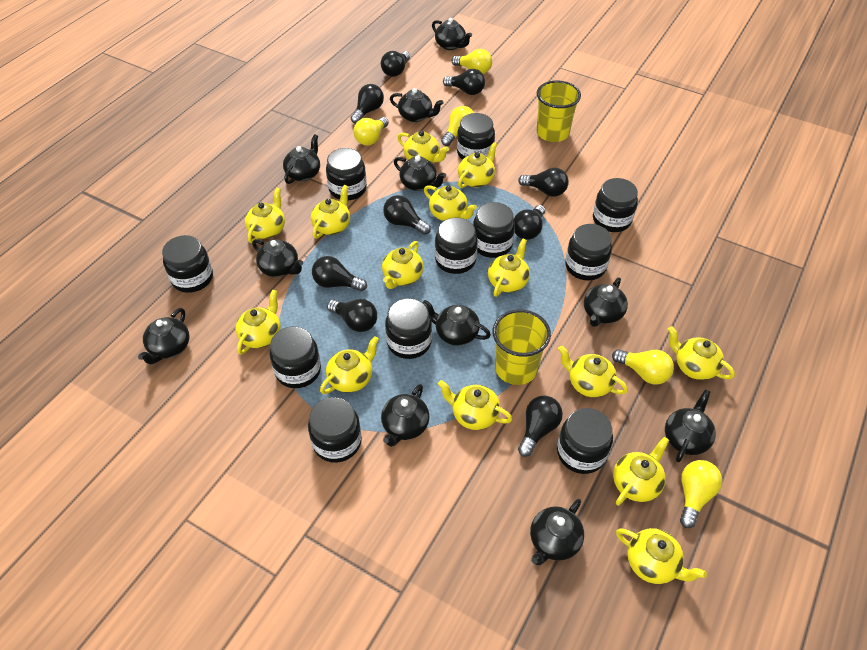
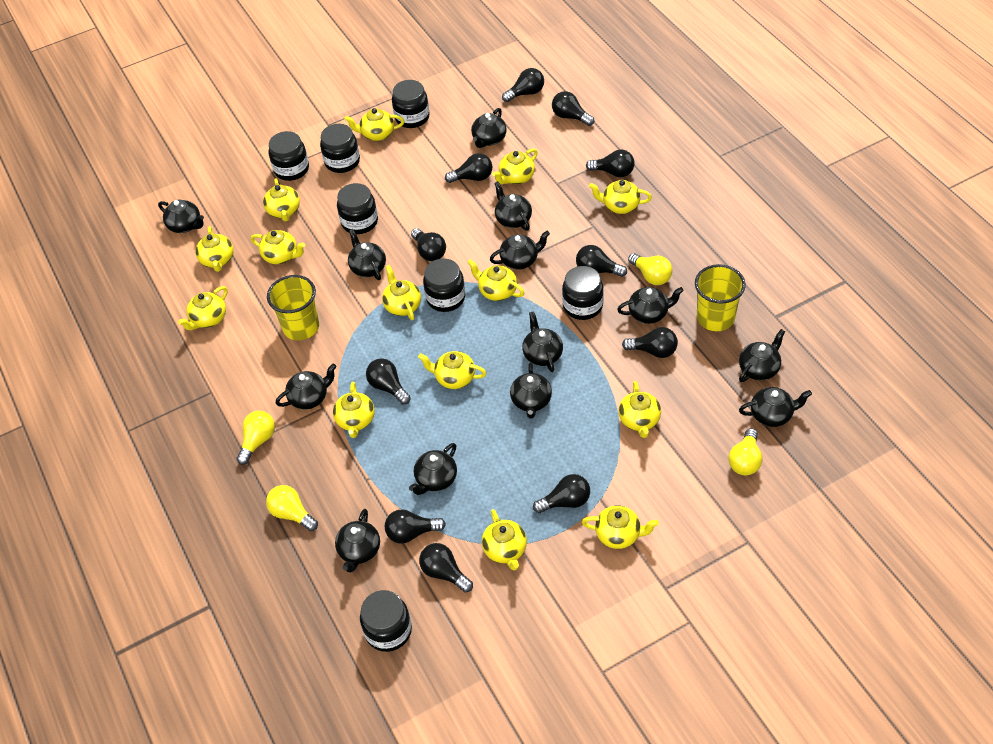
black jar: 11 -> 7
black light bulb: 9 -> 11
black teapot: 11 -> 13
yellow light bulb: 5 -> 4

